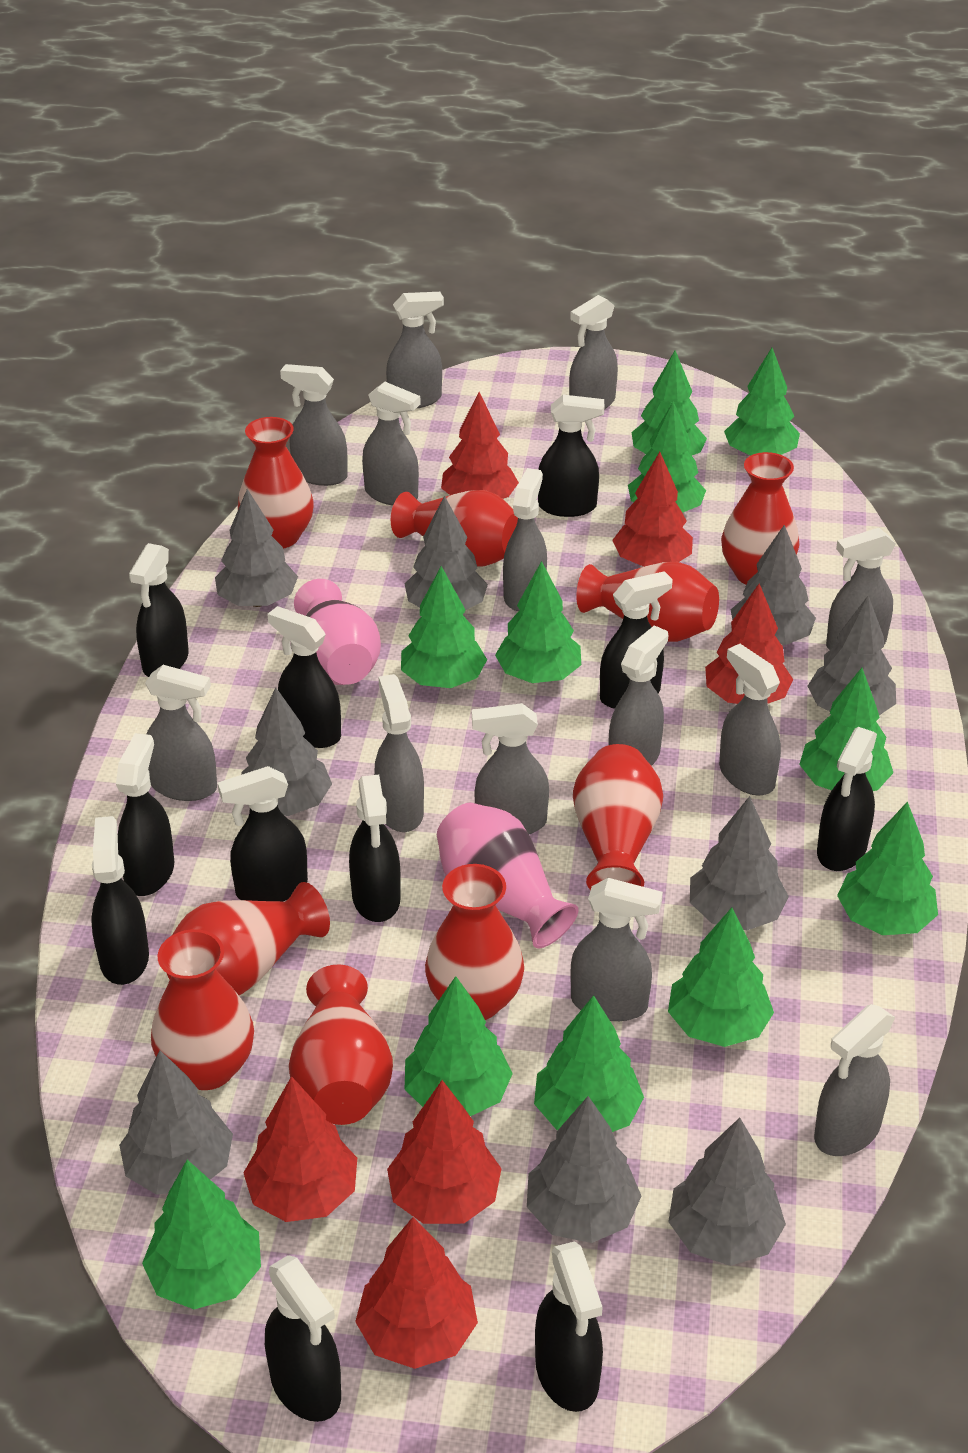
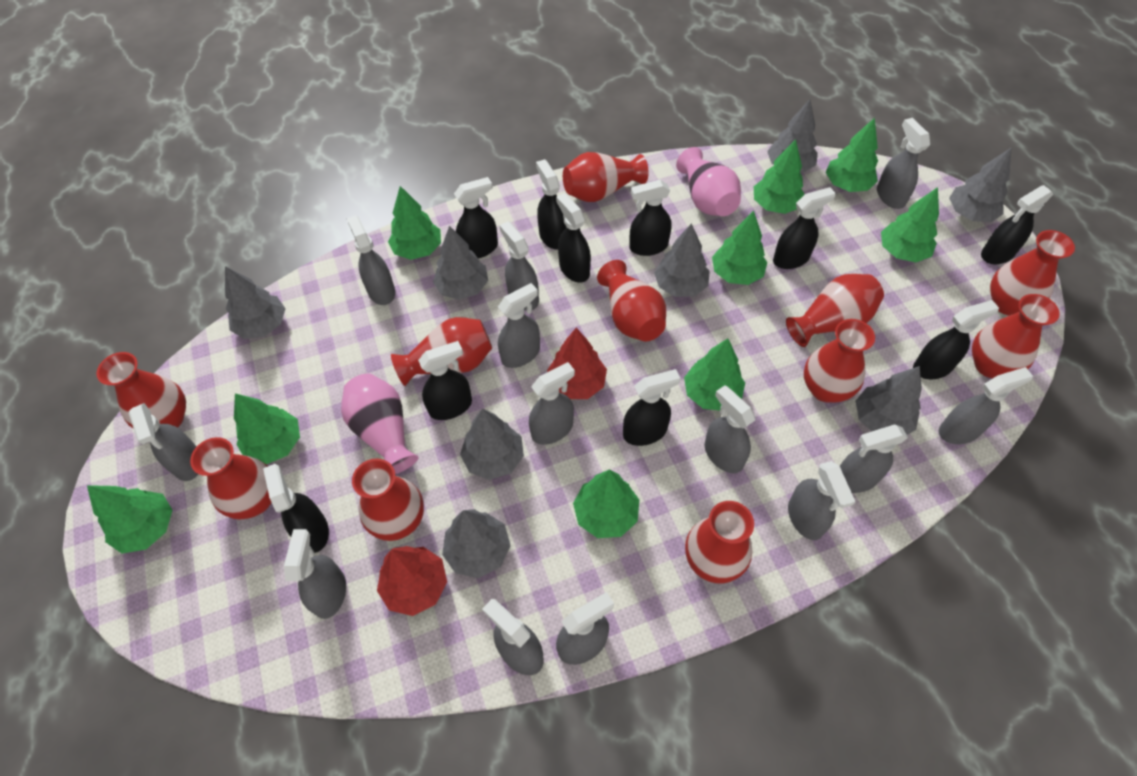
black spray bottle: 11 -> 10
green tree: 11 -> 9
grey tree: 9 -> 8
red tree: 6 -> 2
red vase: 9 -> 11

